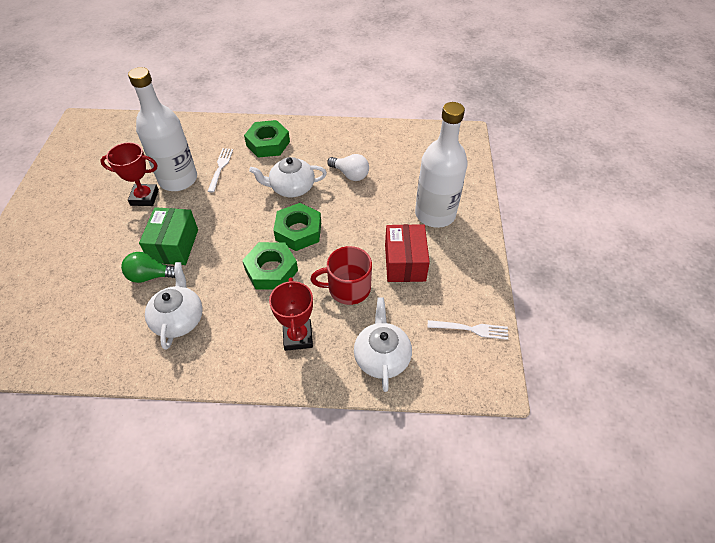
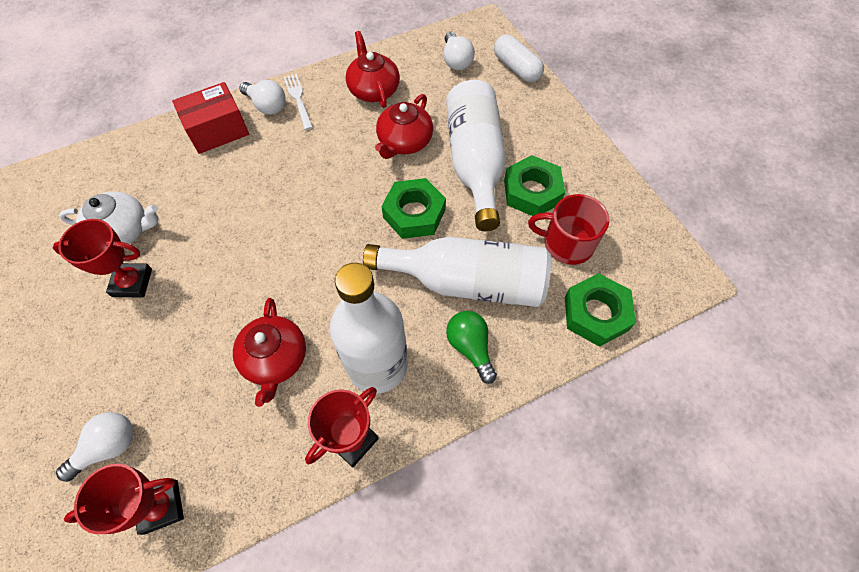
green box: 1 -> 0
red teapot: 0 -> 3
red trophy: 2 -> 3
white bottle: 2 -> 3
white capsule: 0 -> 1
white fork: 2 -> 1
white light bulb: 1 -> 3
white teapot: 3 -> 1

